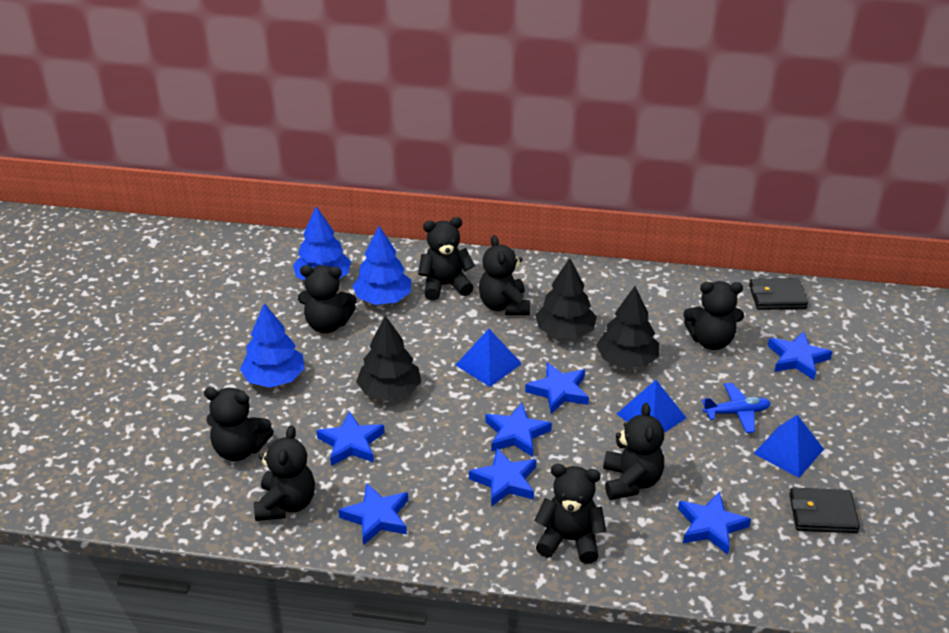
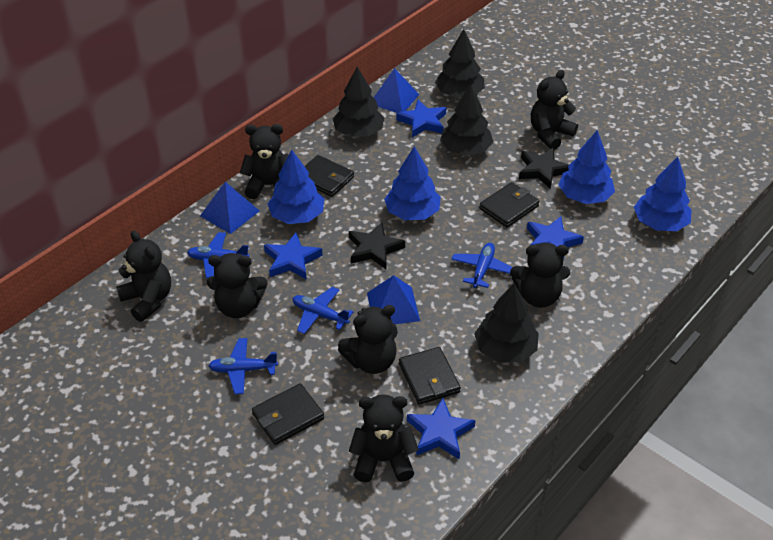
black star: 0 -> 2
black teddy bear: 8 -> 7
black tree: 3 -> 4
black wallet: 2 -> 4
blue plane: 1 -> 4
blue star: 7 -> 4
blue tree: 3 -> 4

